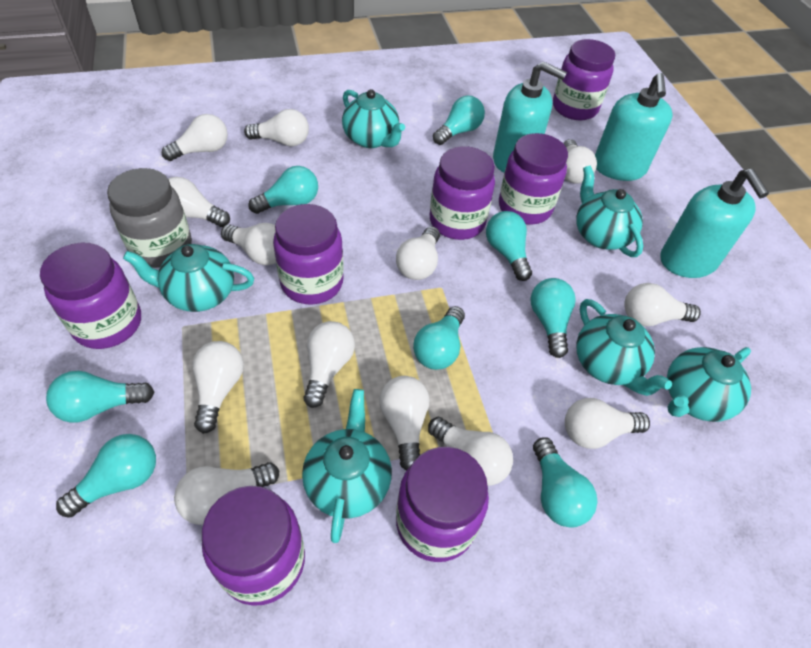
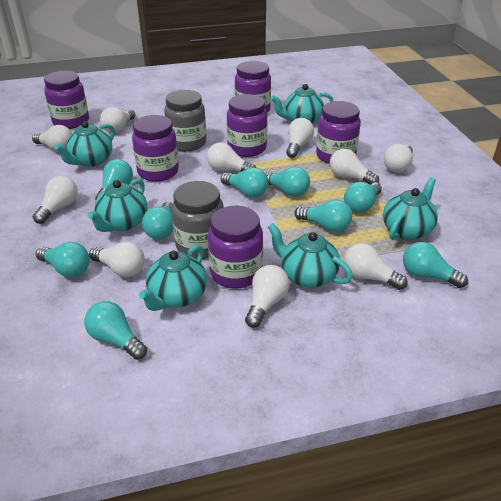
grey jar: 1 -> 2
purple jar: 7 -> 6
turquoise light bulb: 8 -> 9
turquoise soap dispenser: 3 -> 0
white light bulb: 13 -> 10

